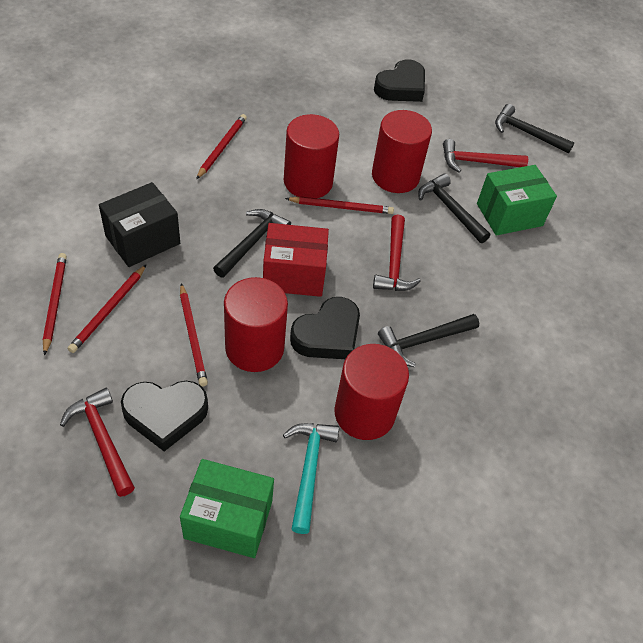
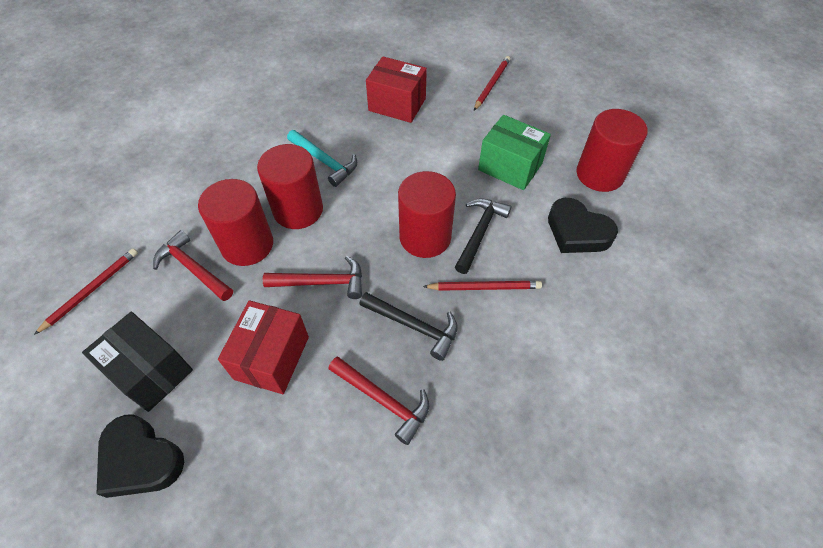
black hammer: 4 -> 2
black heart: 3 -> 2
green box: 2 -> 1
red box: 1 -> 2
red pencil: 5 -> 3

